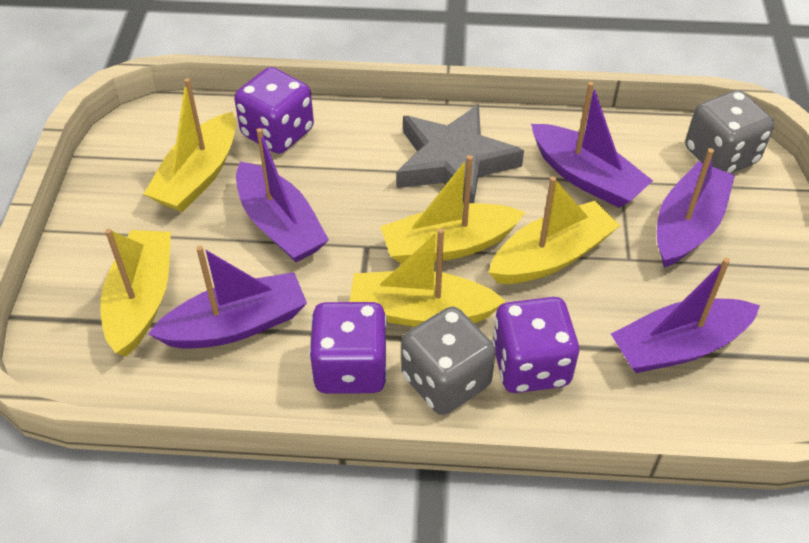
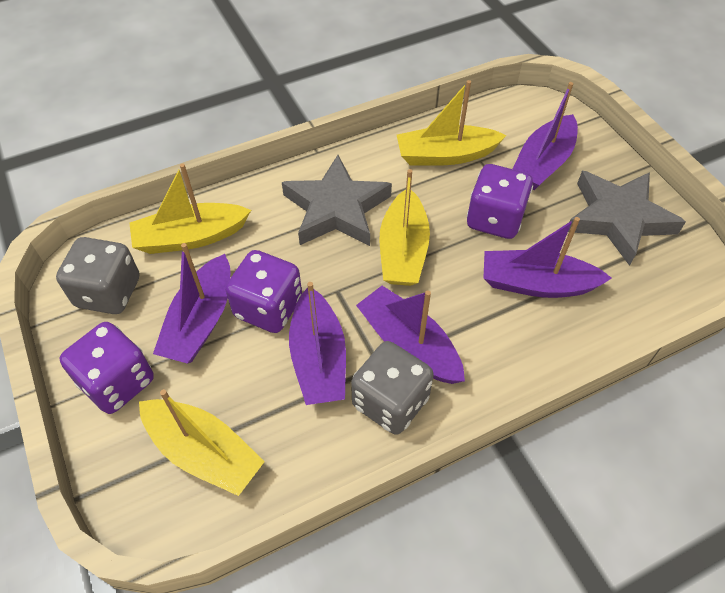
grey star: 1 -> 2
yellow boat: 5 -> 4

